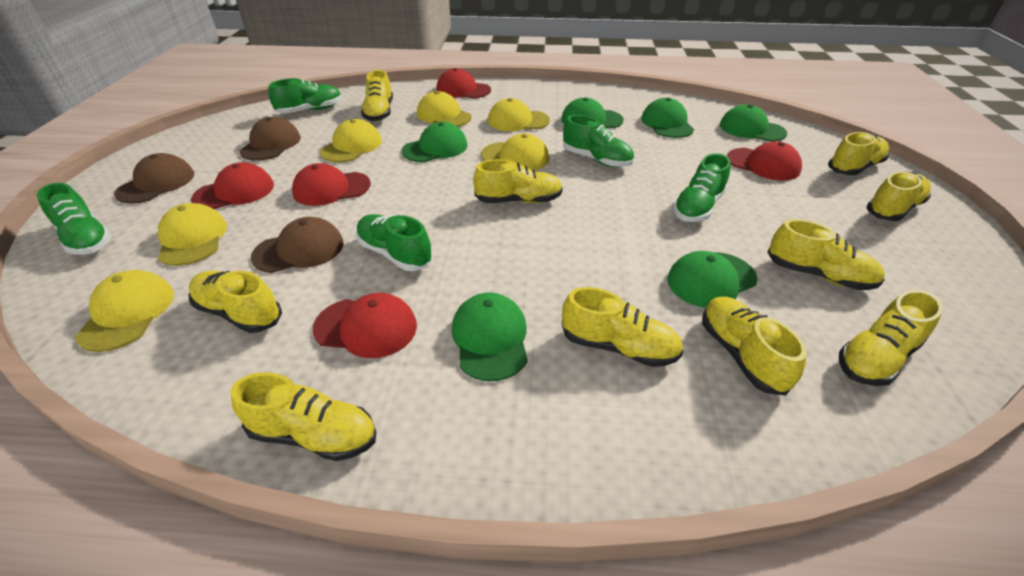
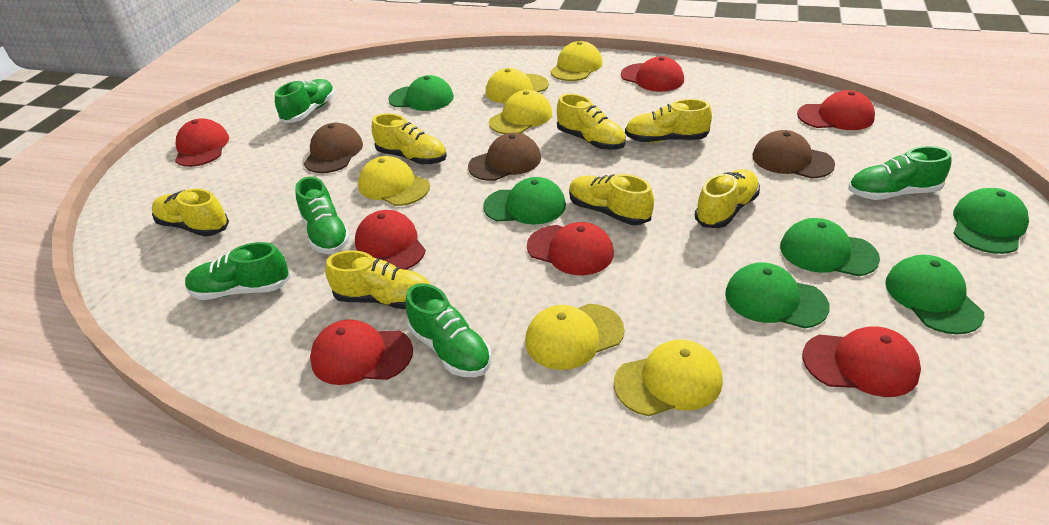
red cap: 5 -> 7
yellow shoe: 10 -> 7

